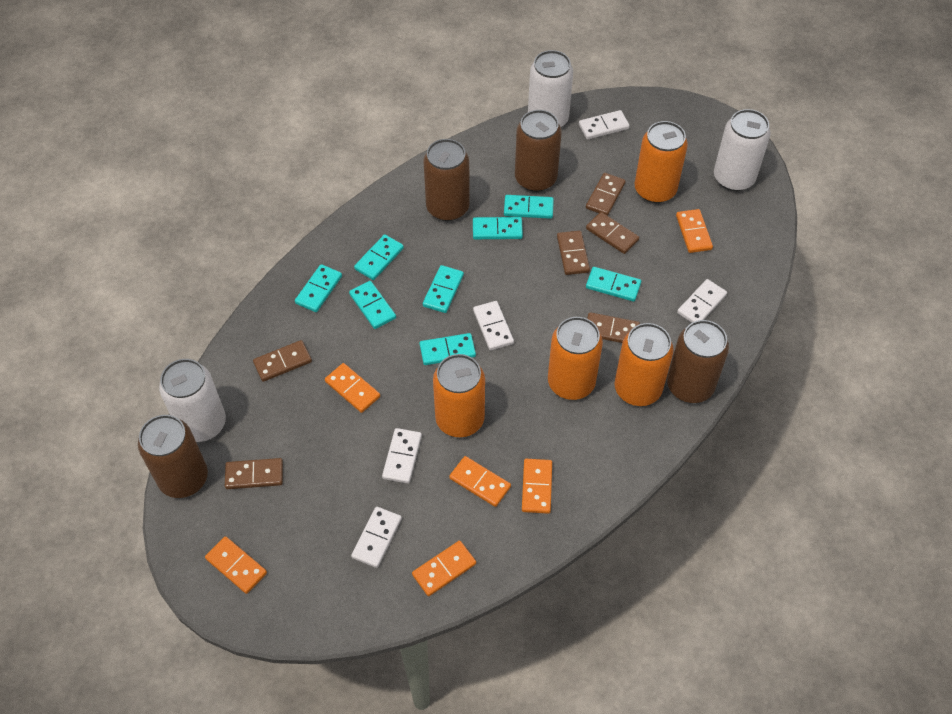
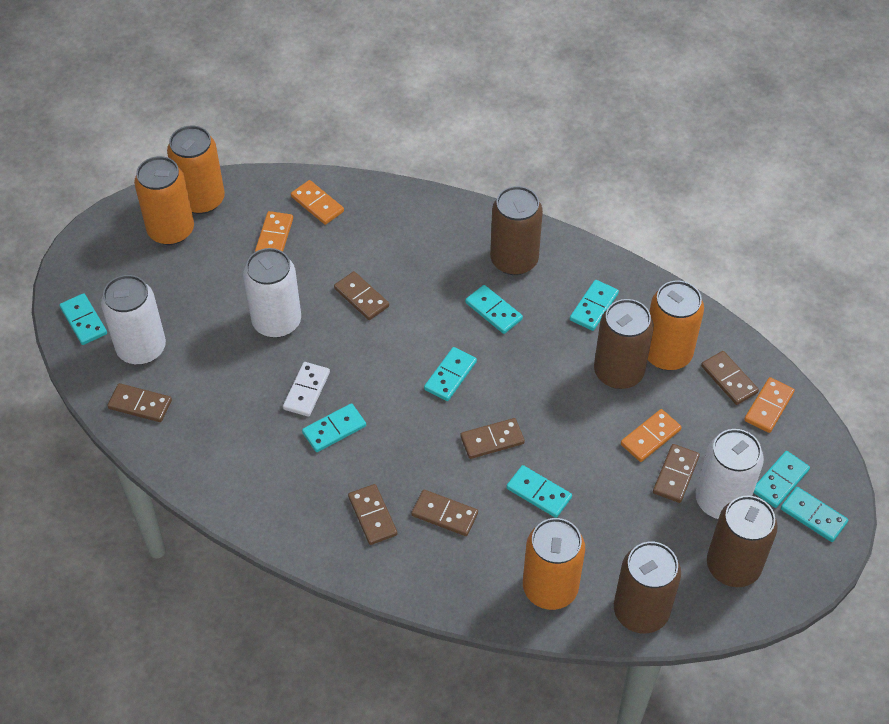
brown domino: 6 -> 7
orange domino: 6 -> 4
white domino: 5 -> 1

